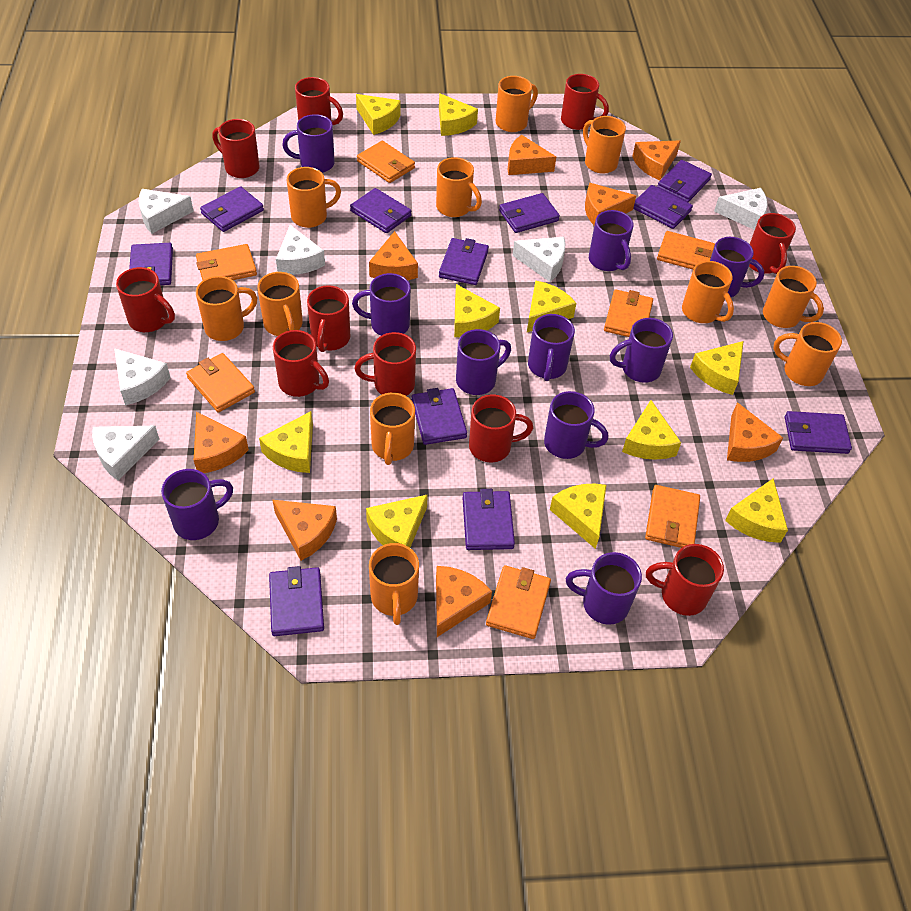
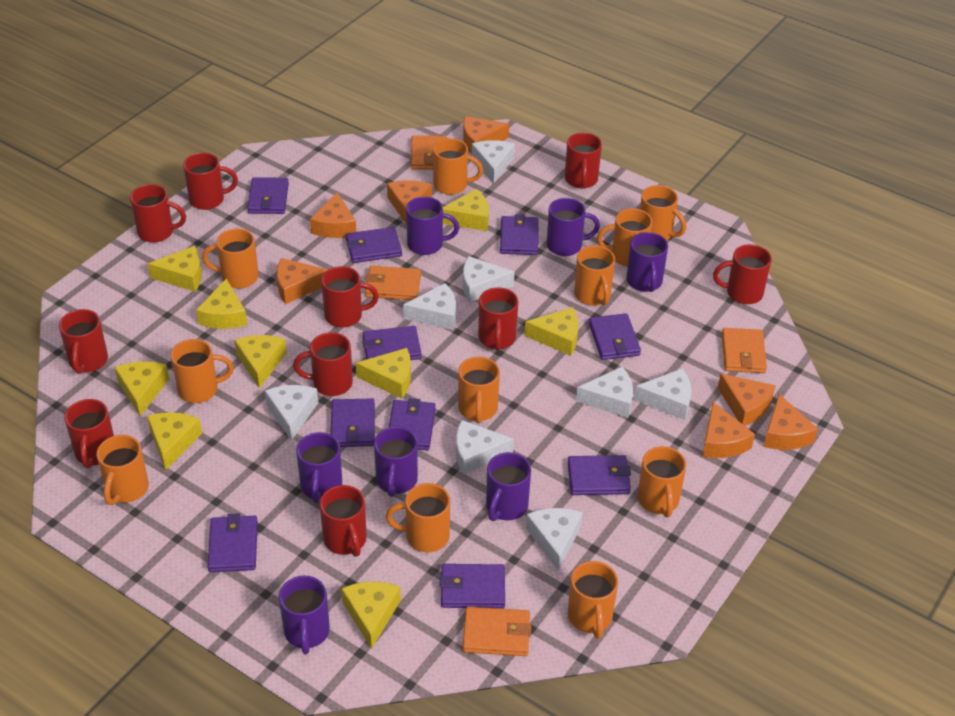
orange cheese: 8 -> 7
orange wallet: 7 -> 4
purple mug: 10 -> 7
purple wallet: 11 -> 10
white cheese: 6 -> 8
yellow cheese: 10 -> 9

